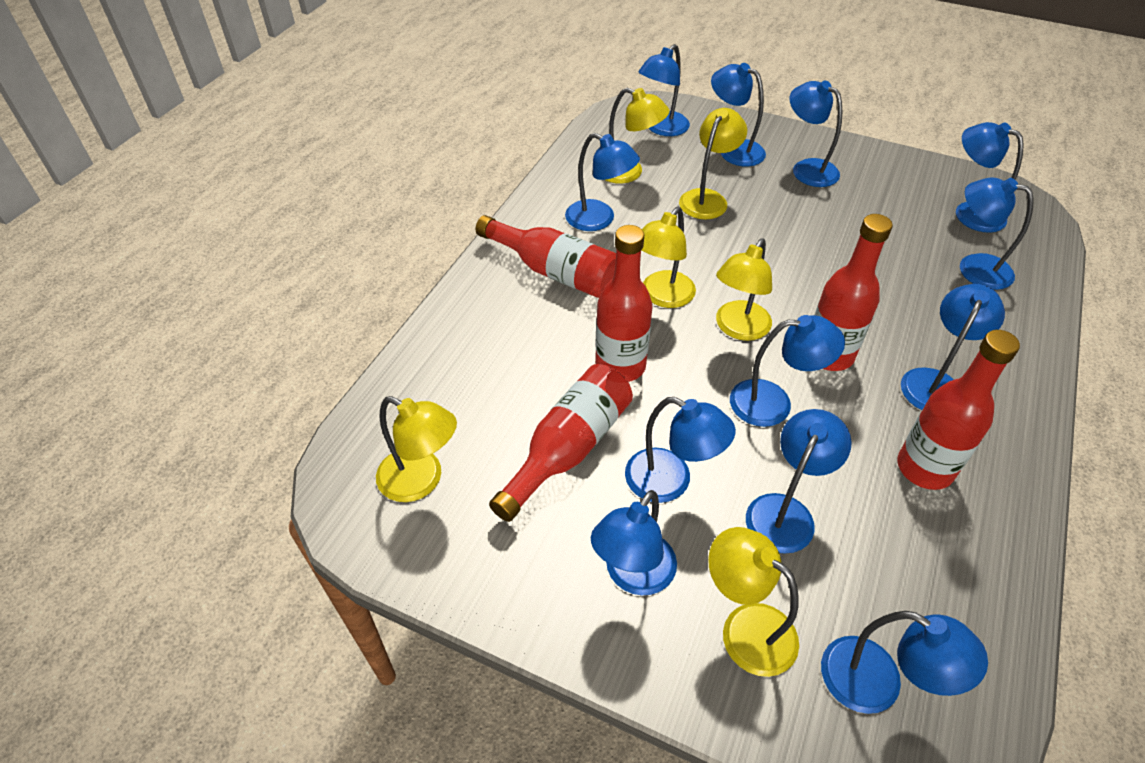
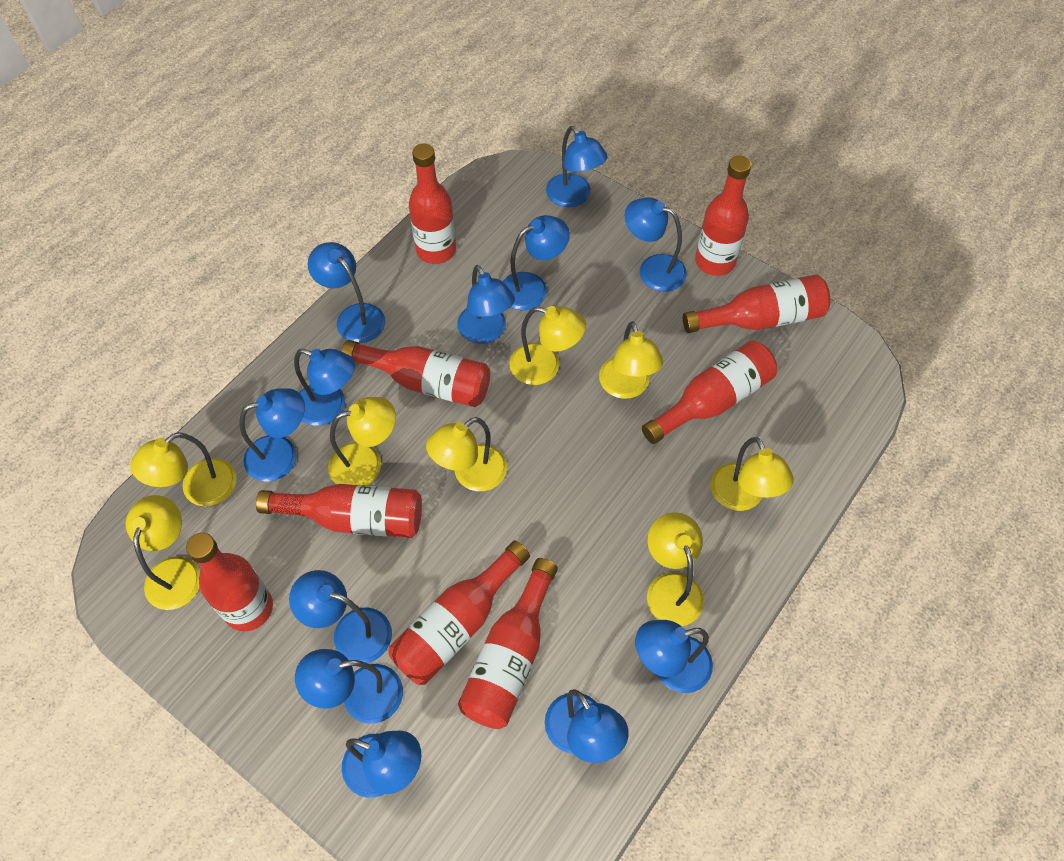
red bottle: 5 -> 9
yellow lamp: 6 -> 8

